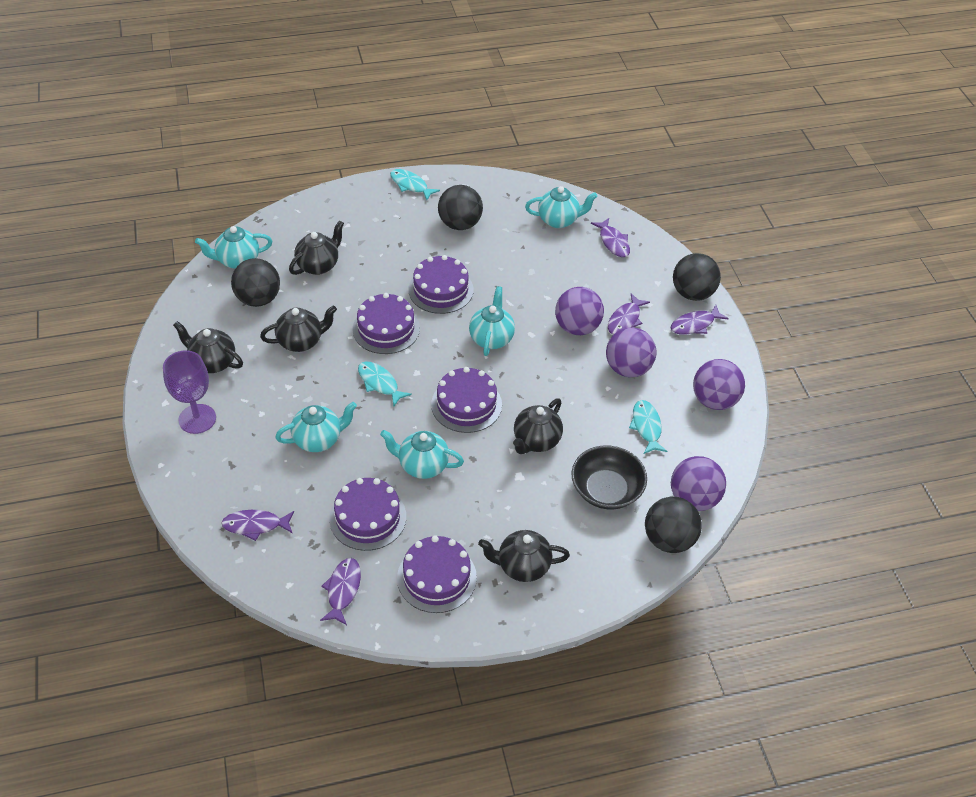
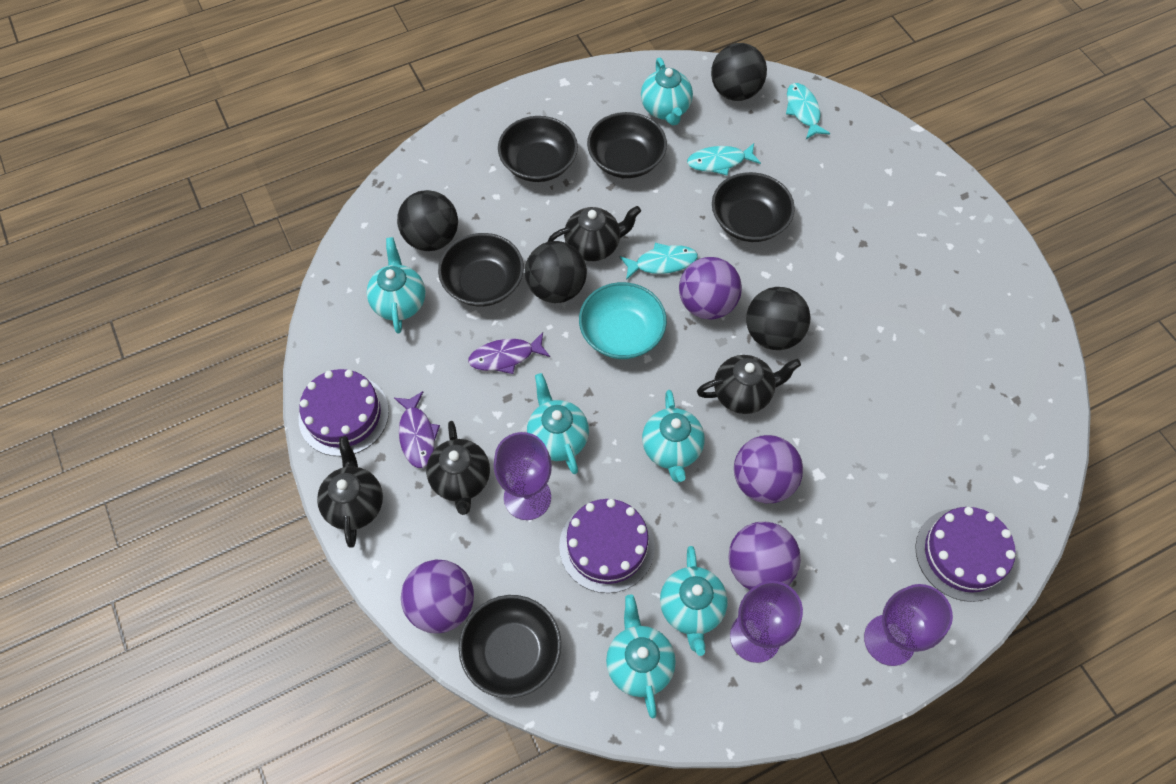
black bowl: 1 -> 5
black teapot: 5 -> 4
purple cake: 5 -> 3
purple fish: 5 -> 2
purple goblet: 1 -> 3
turquoise bowl: 0 -> 1
turquoise teapot: 5 -> 6

